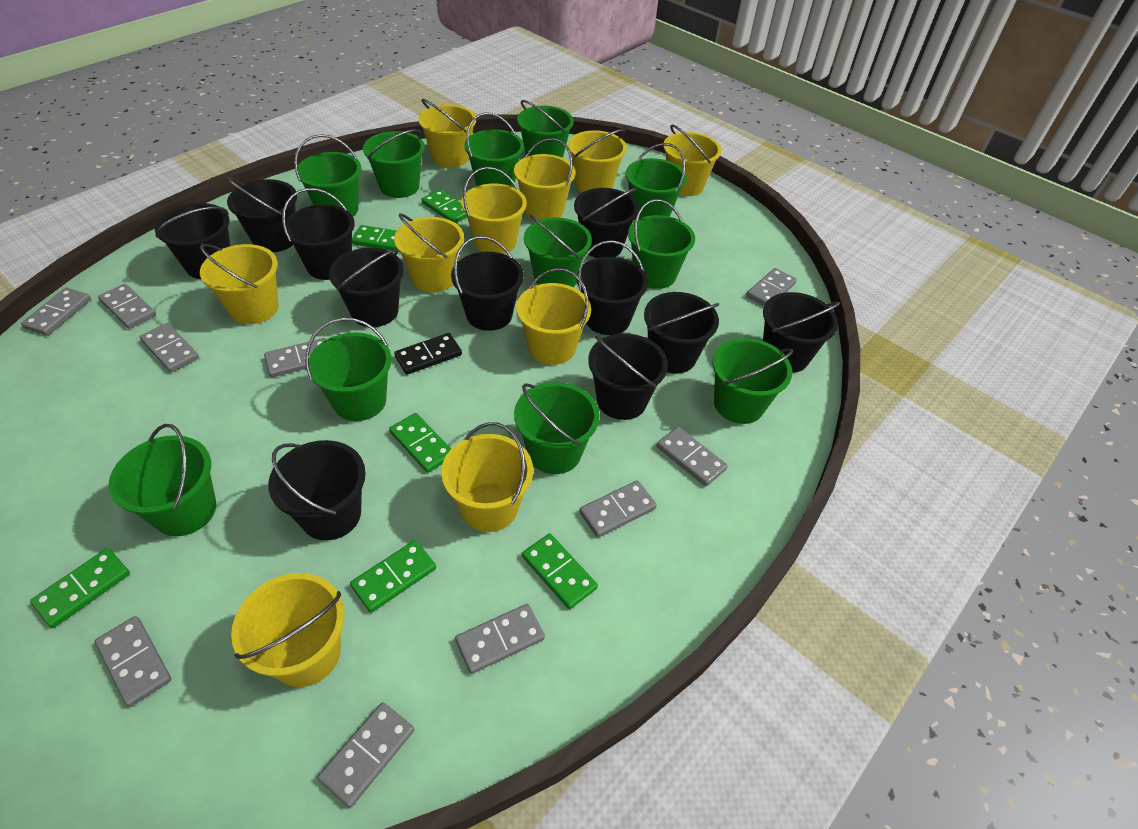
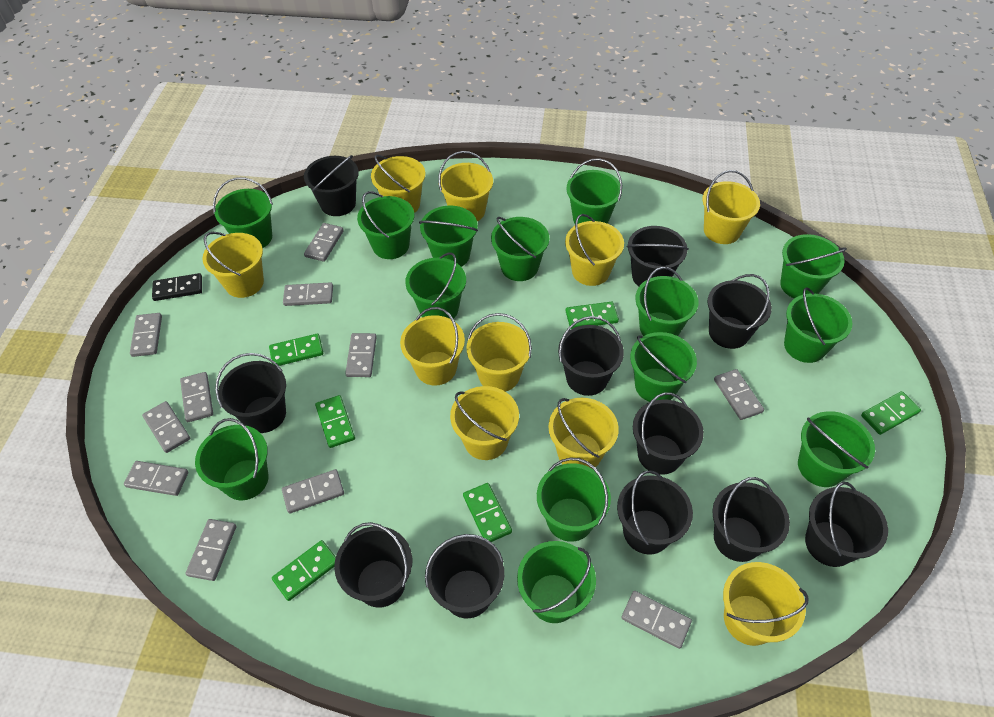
green bucket: 11 -> 14
grey domino: 10 -> 11

